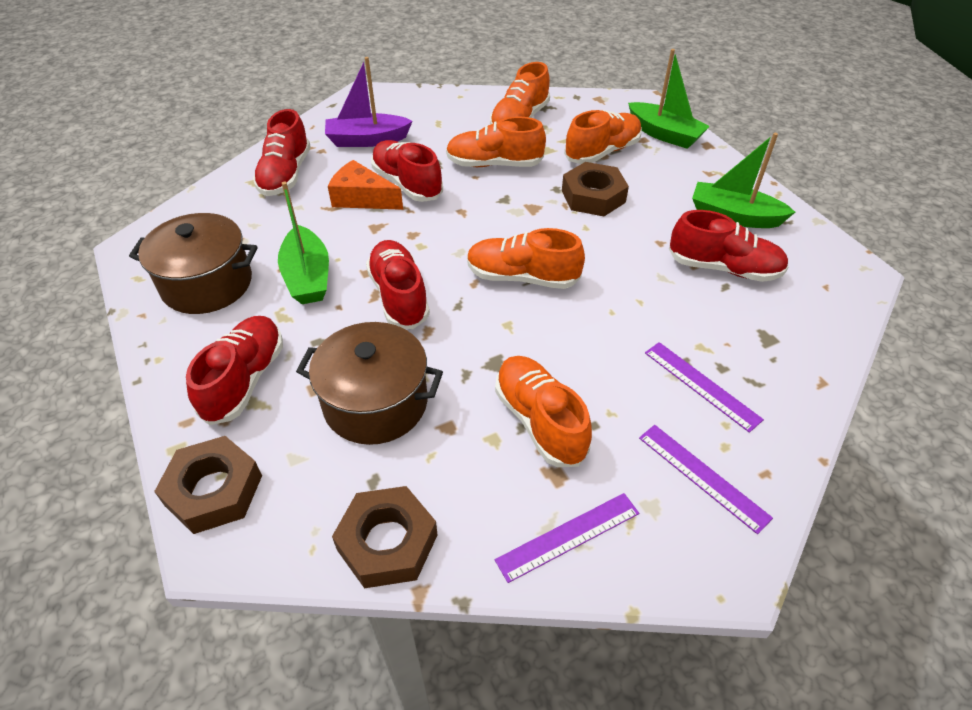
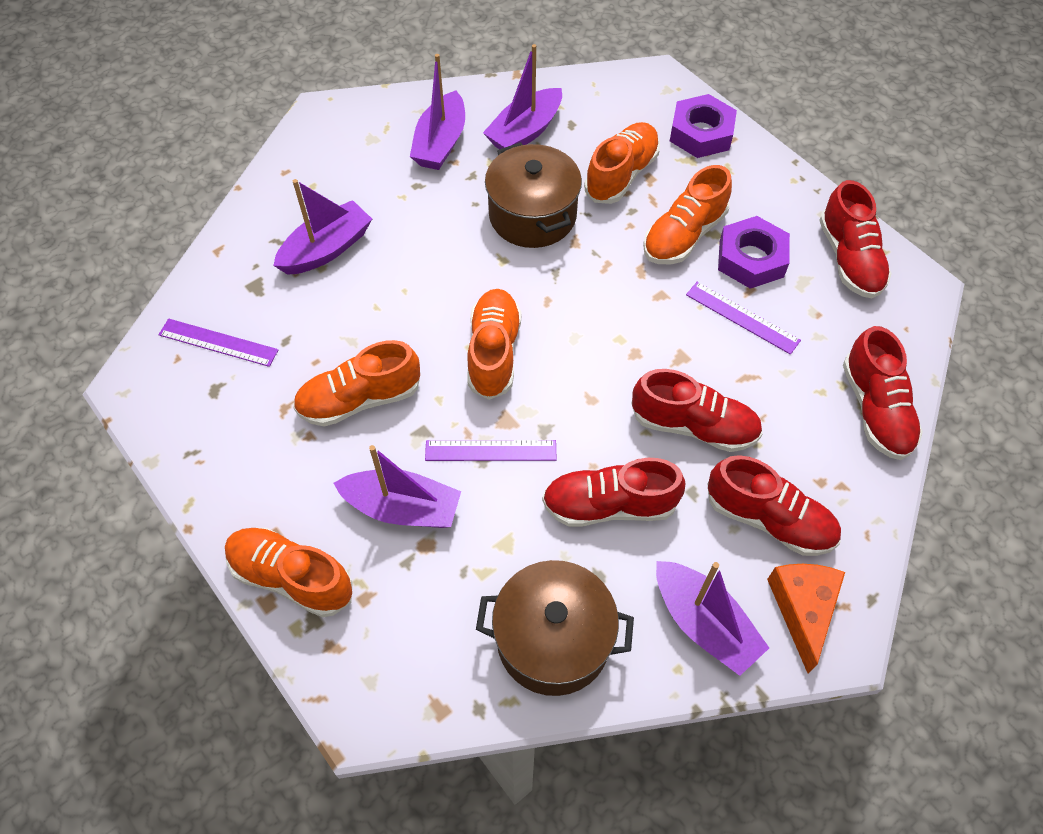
brown nut: 3 -> 0
green boat: 3 -> 0
purple boat: 1 -> 5
purple nut: 0 -> 2

